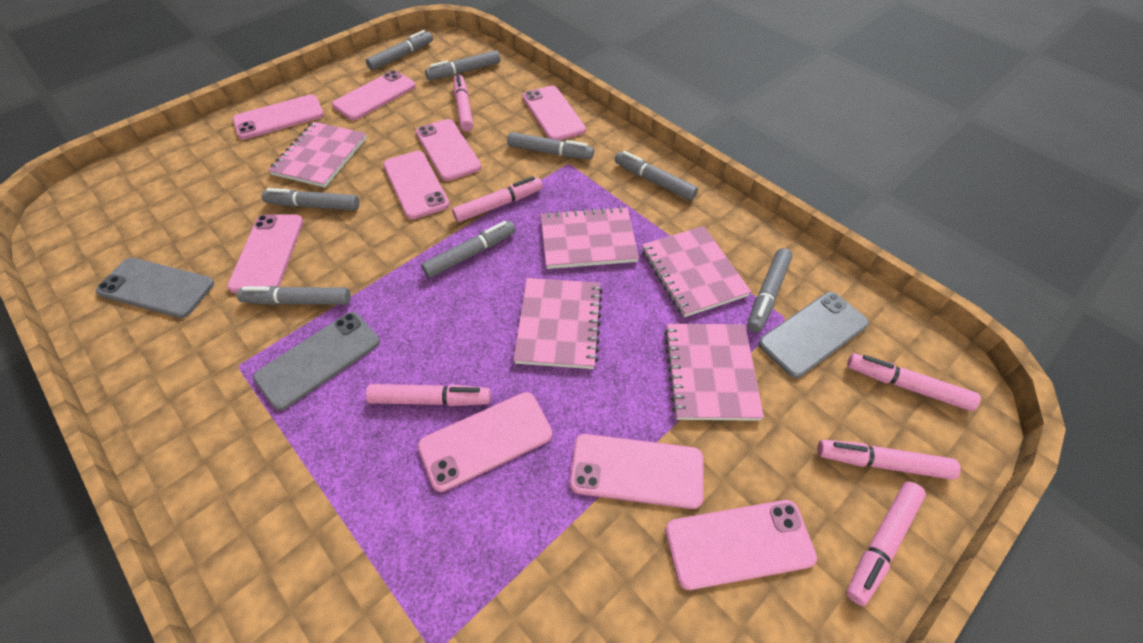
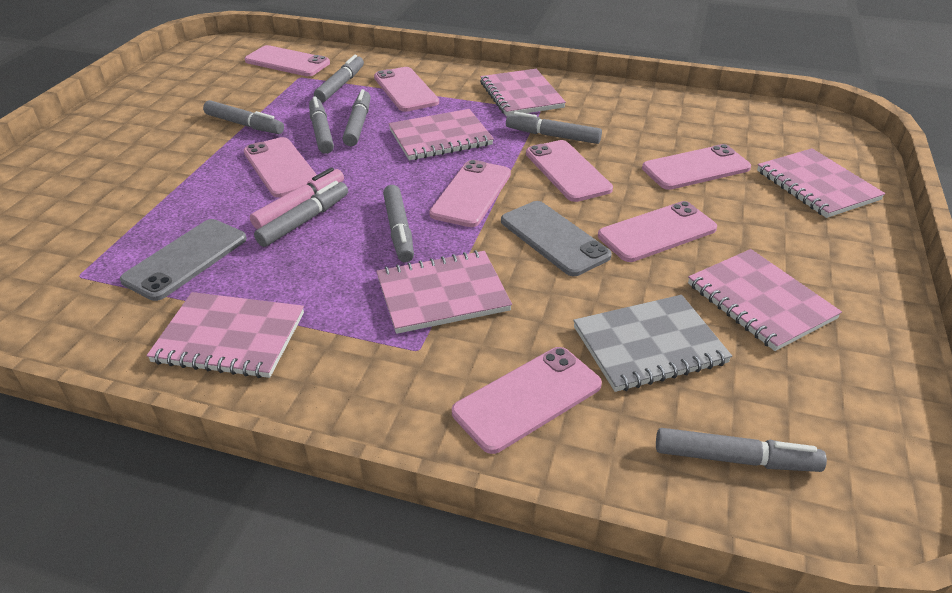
grey notebook: 0 -> 1
grey phone: 3 -> 2
pink marker: 6 -> 1
pink notebook: 5 -> 6
pink phone: 9 -> 8

